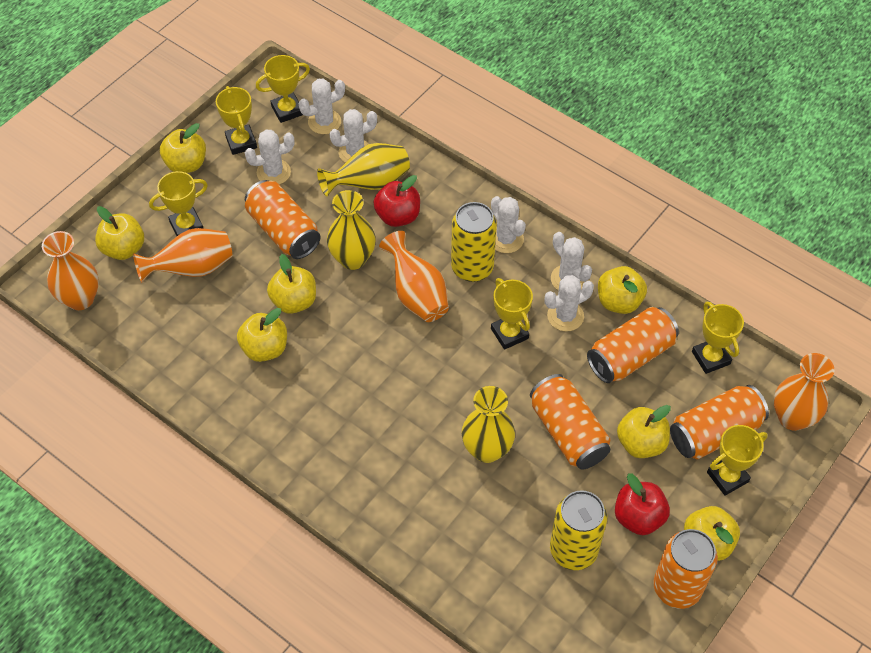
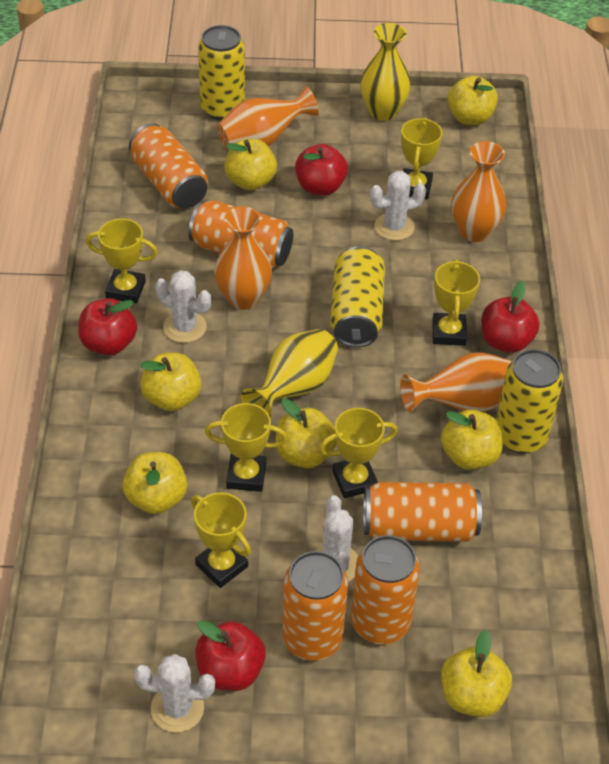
red apple: 2 -> 4
white cactus: 6 -> 4
yellow can: 2 -> 3
yellow vase: 3 -> 2

